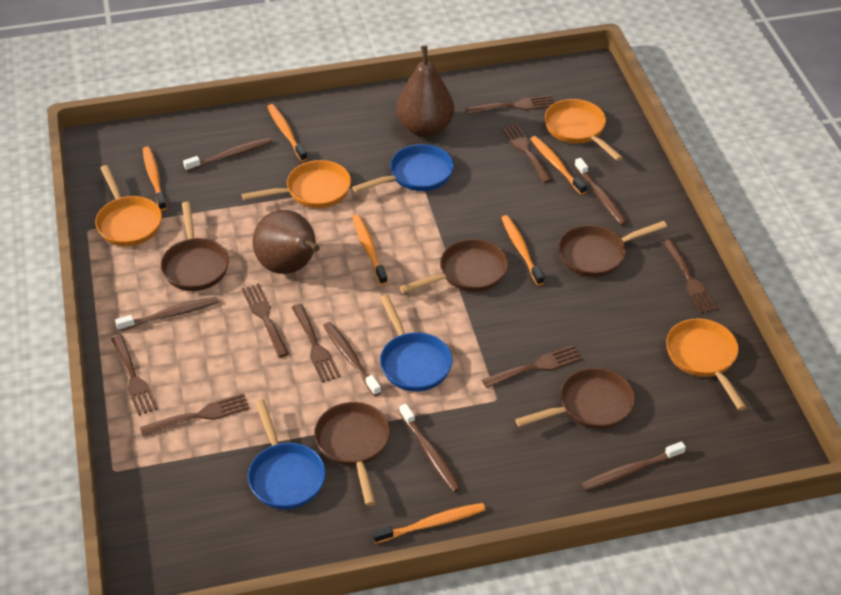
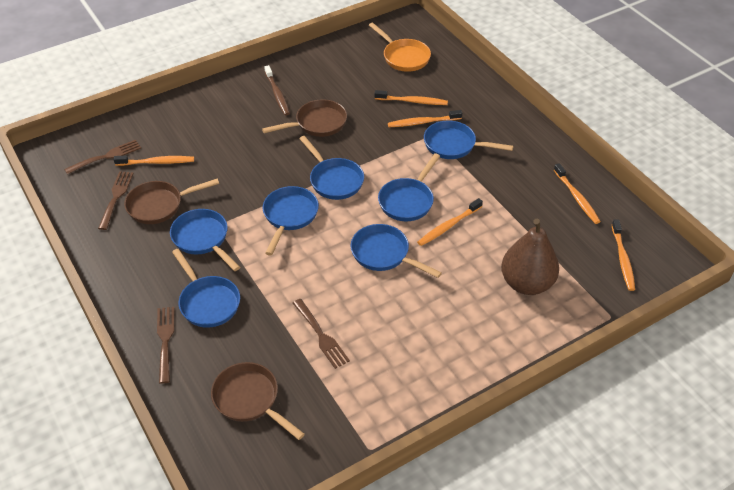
blue pan: 3 -> 7
brown fork: 8 -> 4
brown pan: 5 -> 3
brown pear: 2 -> 1
brown toothbrush: 6 -> 1
orange pan: 4 -> 1

